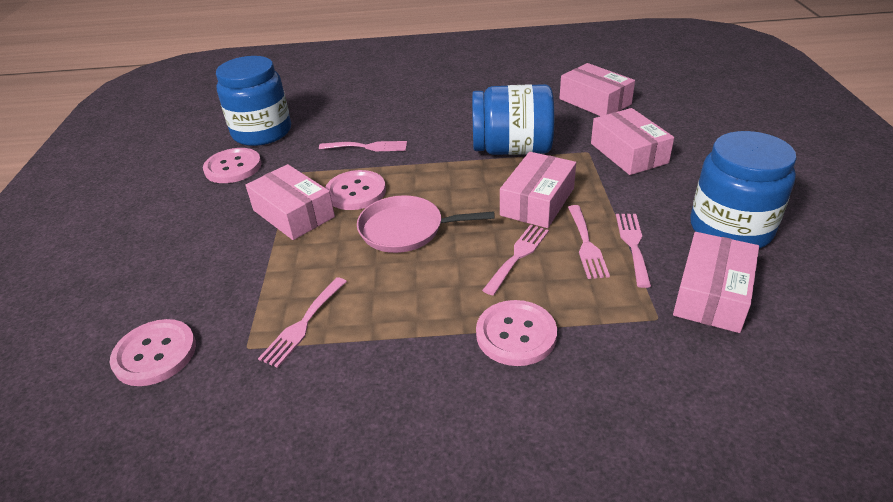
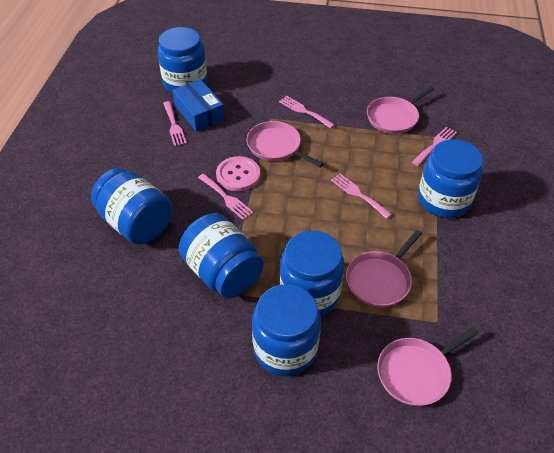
blue box: 0 -> 1
blue jar: 3 -> 6
pink box: 5 -> 0
pink button: 4 -> 1
pink pan: 1 -> 4

